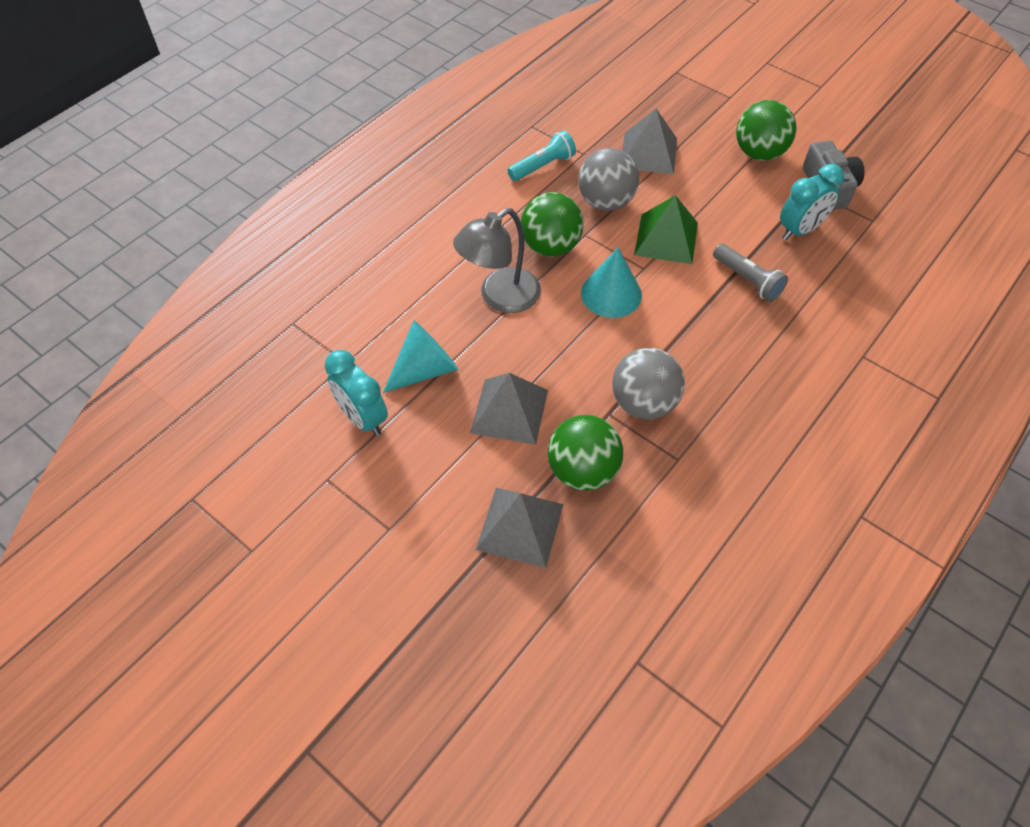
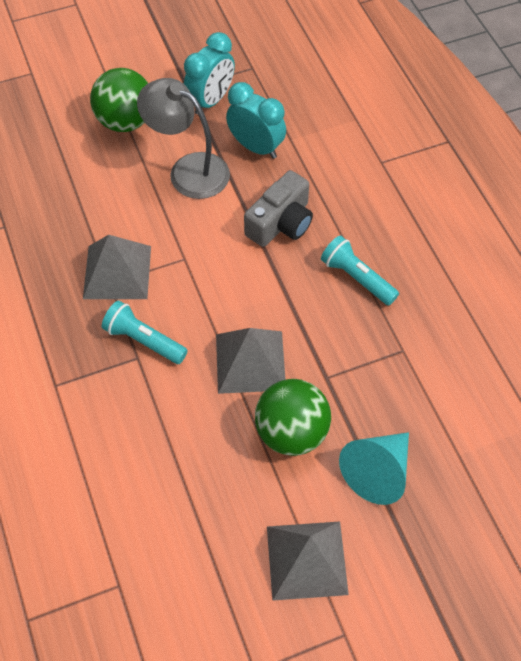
green ball: 3 -> 2
green pyramid: 1 -> 0
grey ball: 2 -> 0
grey flashlight: 1 -> 0
turquoise cone: 2 -> 1
turquoise flashlight: 1 -> 2

